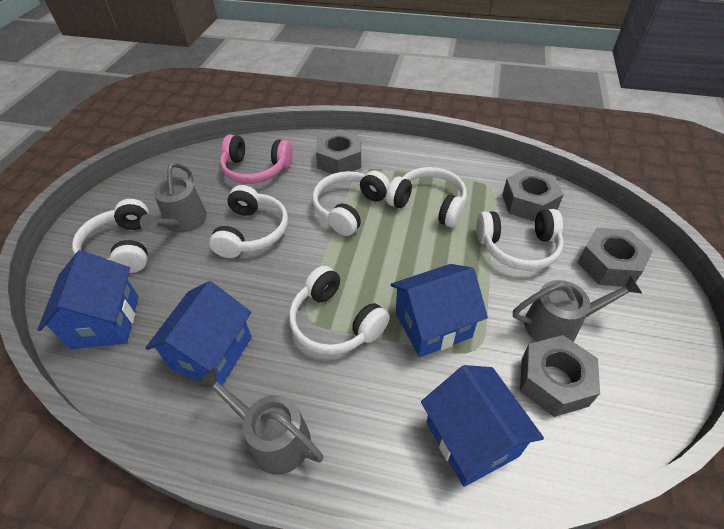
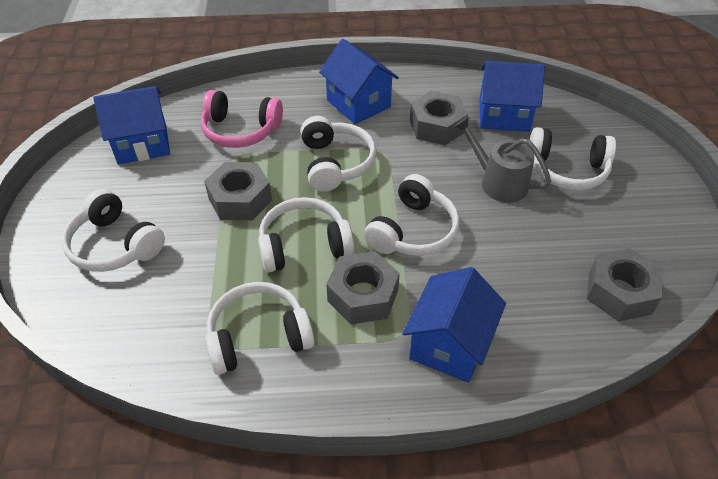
grey watering can: 3 -> 1

